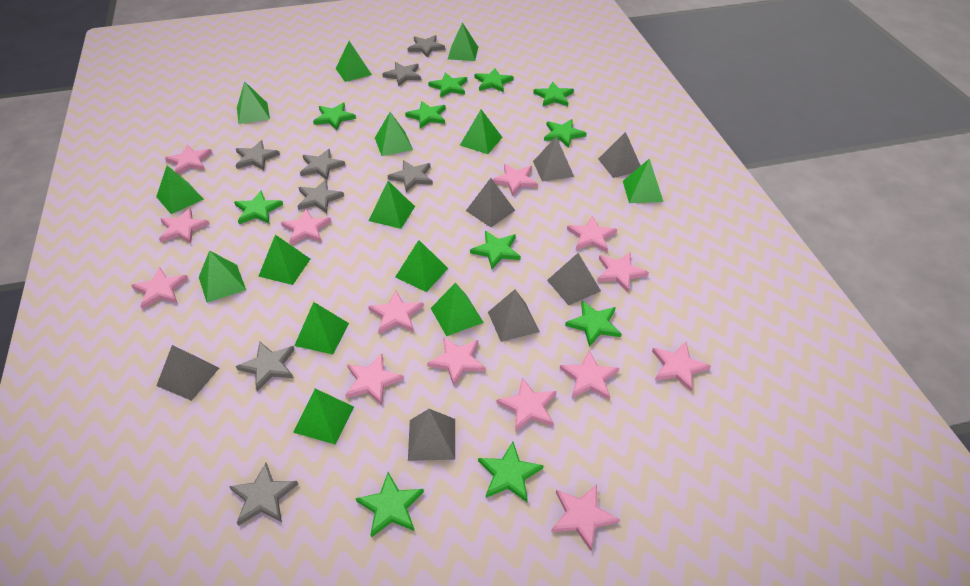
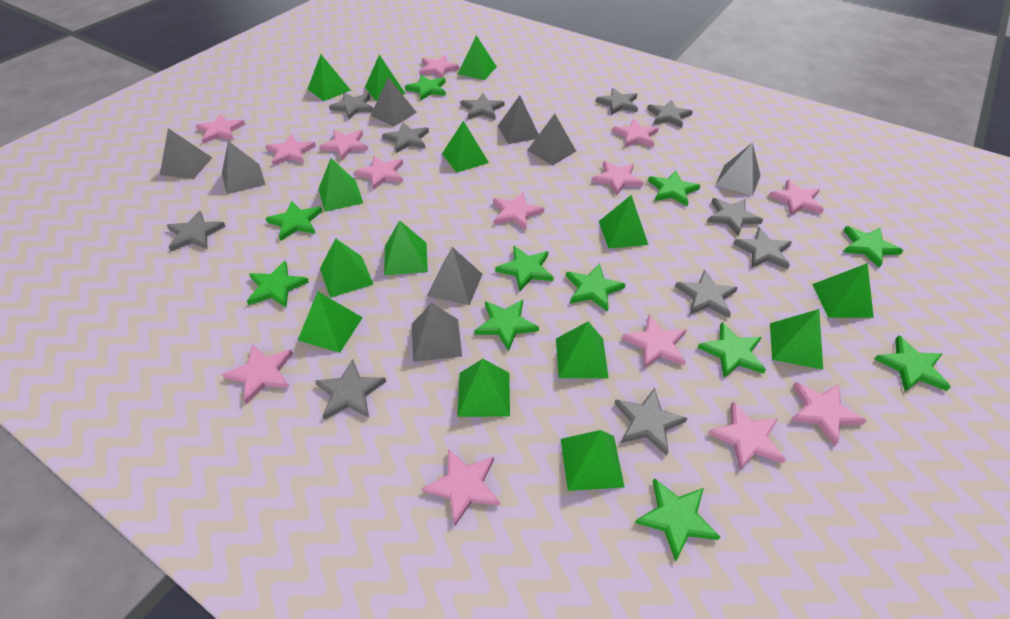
grey pyramid: 7 -> 8
grey star: 8 -> 11

